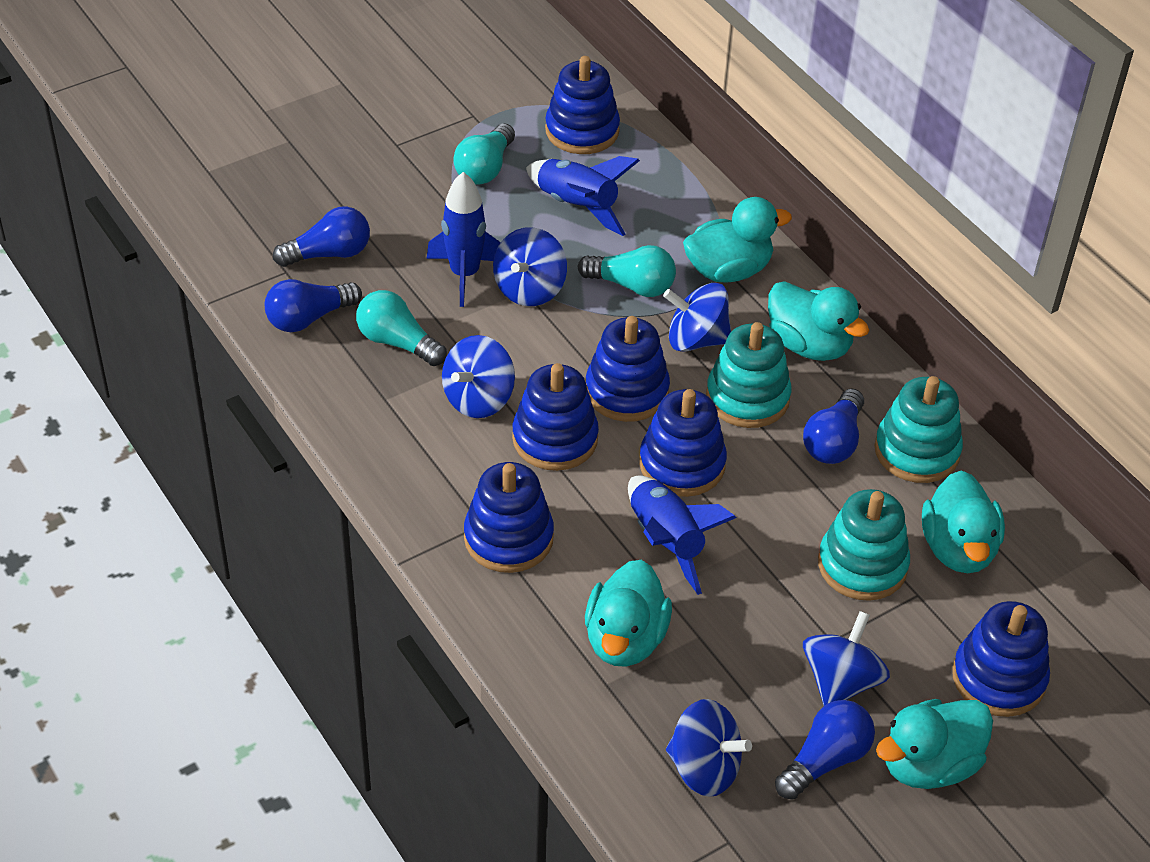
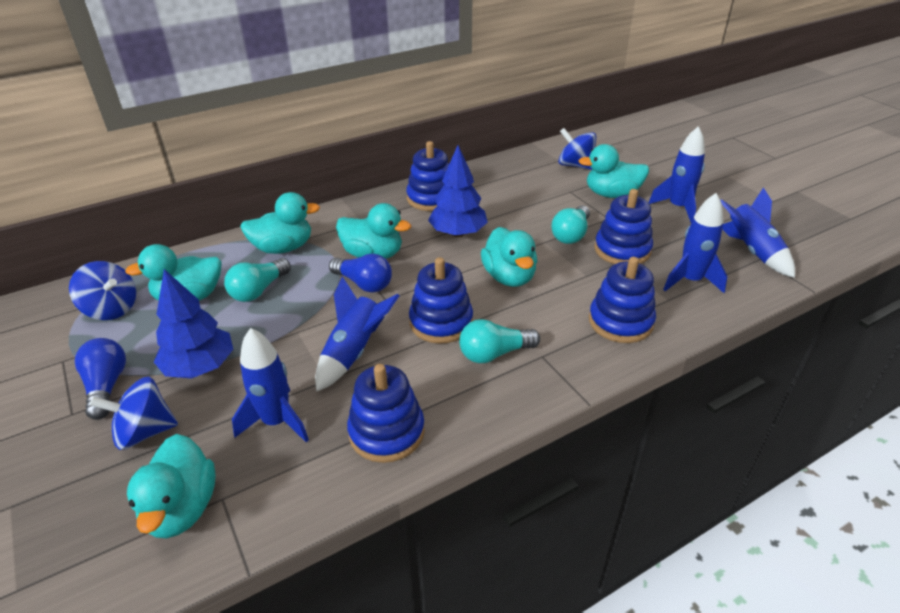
blue light bulb: 4 -> 2
blue rocket: 3 -> 5
blue spinning top: 5 -> 3
blue stacking toy: 6 -> 5
blue tree: 0 -> 2
turquoise duck: 5 -> 6
turquoise stacking toy: 3 -> 0

